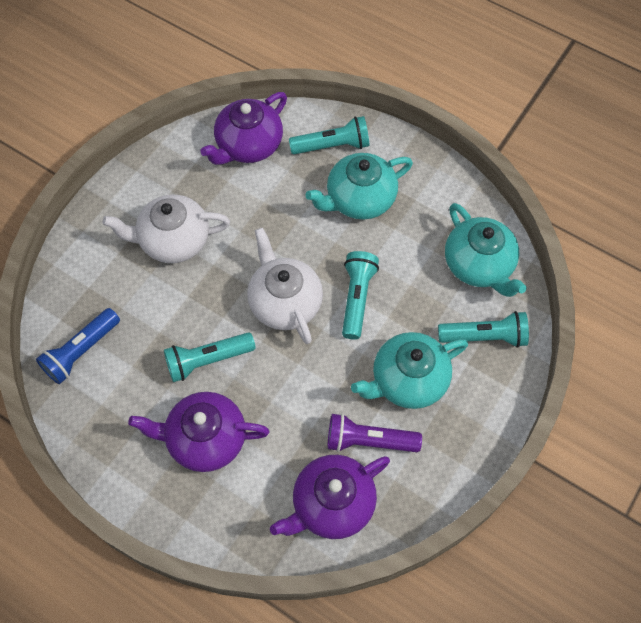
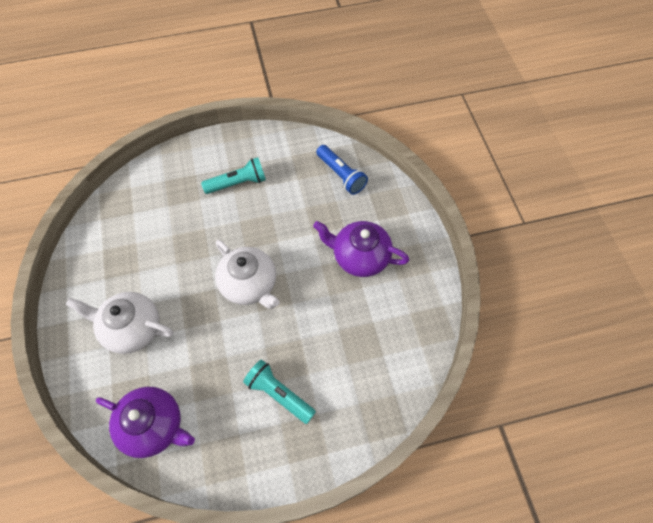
purple flashlight: 1 -> 0
purple teapot: 3 -> 2
turquoise flashlight: 4 -> 2
turquoise teapot: 3 -> 0

